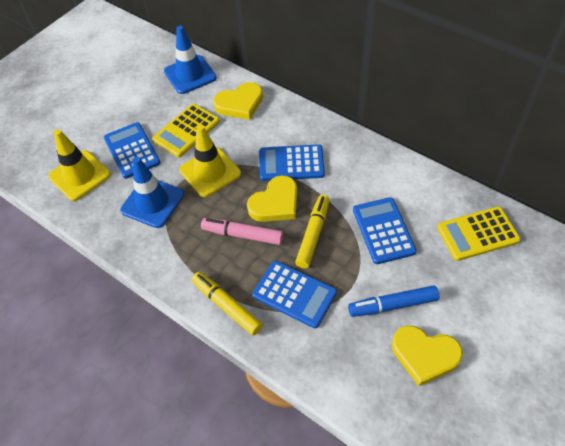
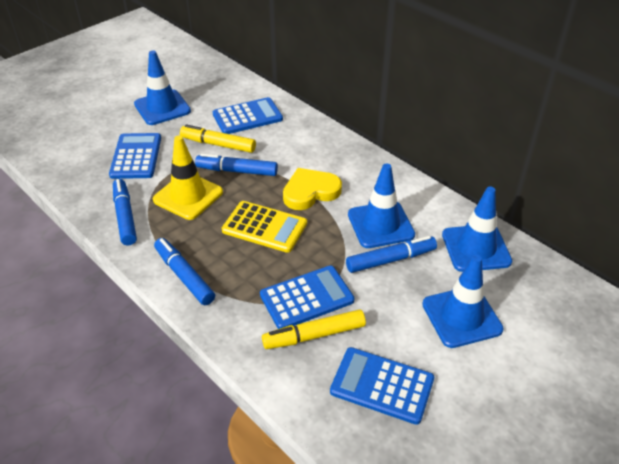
blue marker: 1 -> 4
blue traffic cone: 2 -> 4
pink marker: 1 -> 0
yellow calculator: 2 -> 1
yellow heart: 3 -> 1
yellow traffic cone: 2 -> 1

